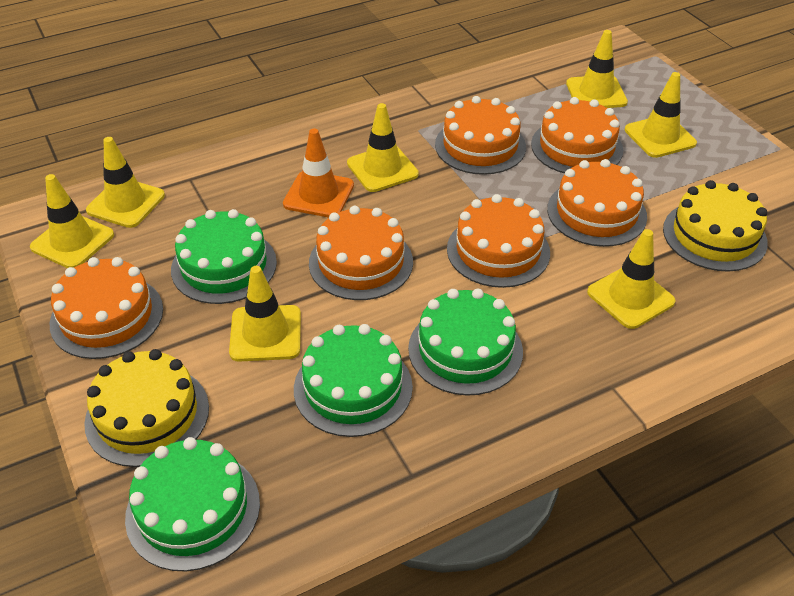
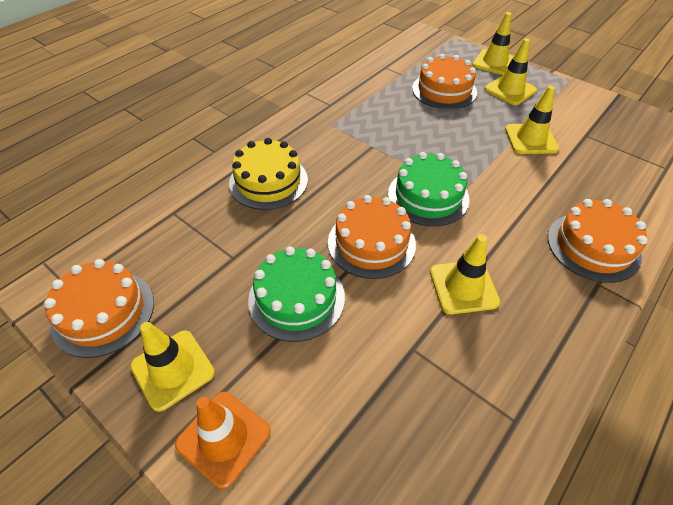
green cake: 4 -> 2
orange cake: 6 -> 4
yellow cake: 2 -> 1
yellow traffic cone: 7 -> 5

